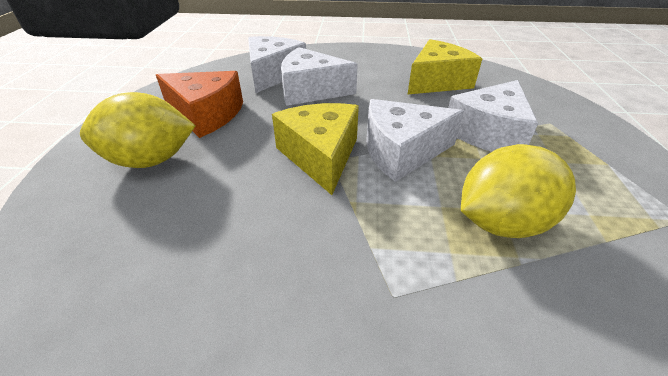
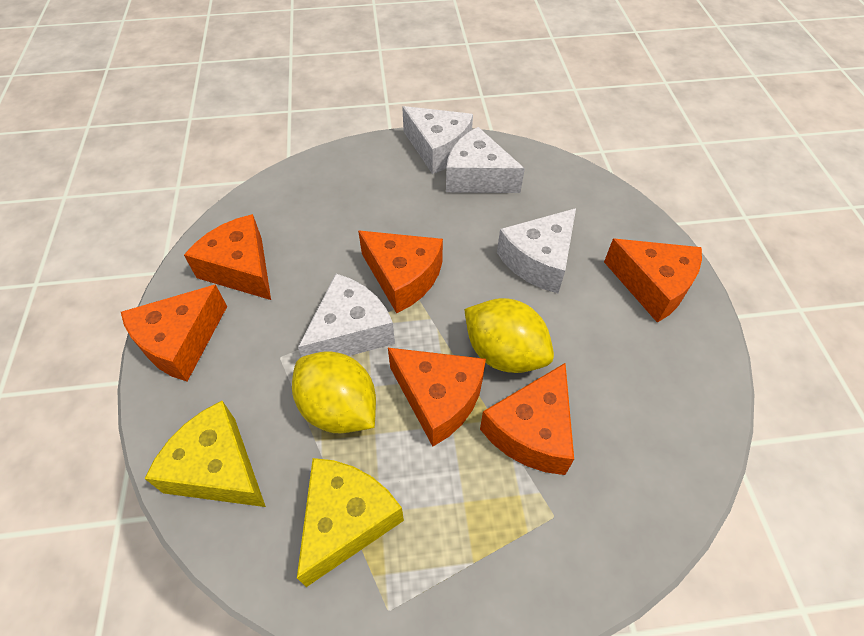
orange cheese: 1 -> 6

